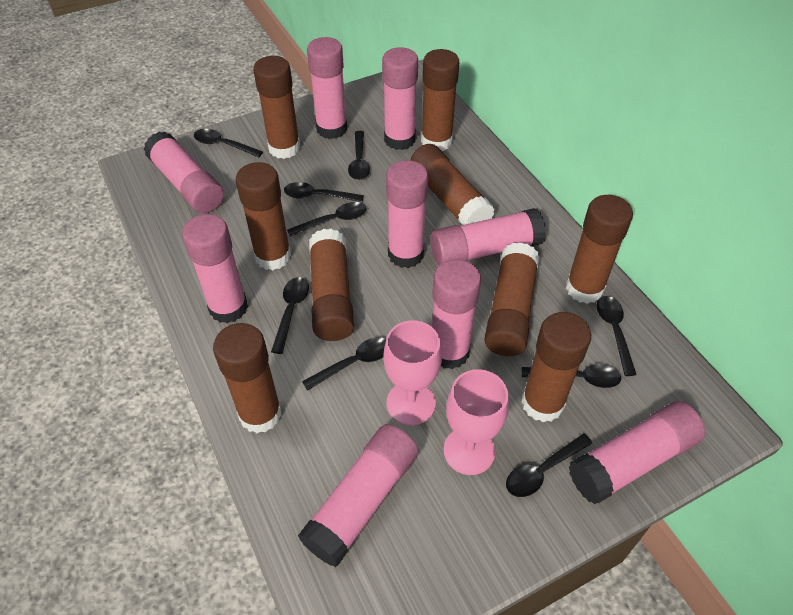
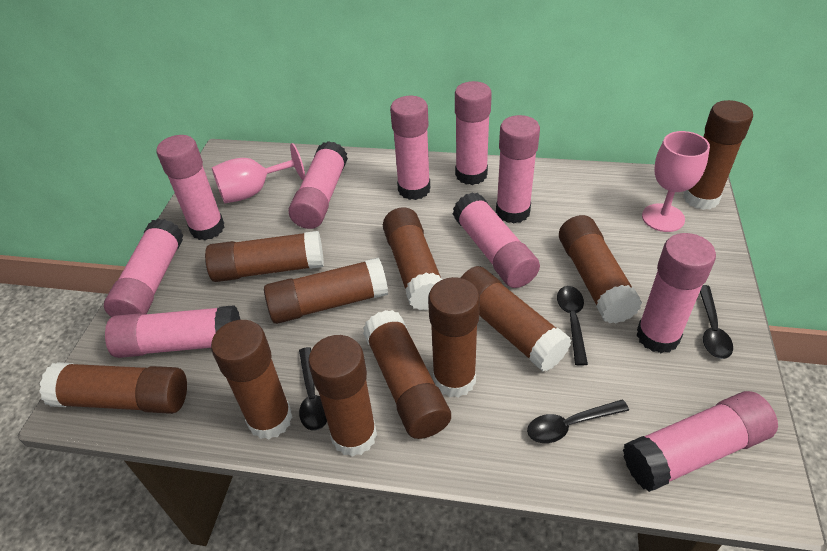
black spoon: 9 -> 4
brown glue stick: 9 -> 11
pink glue stick: 9 -> 10

